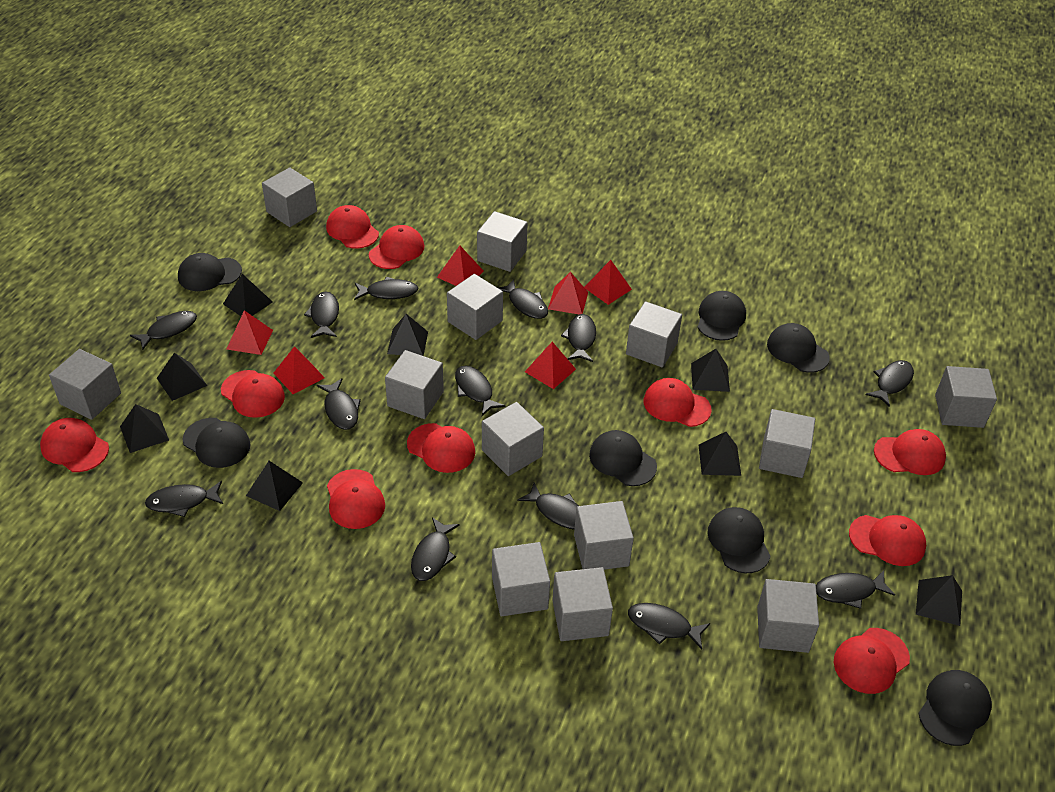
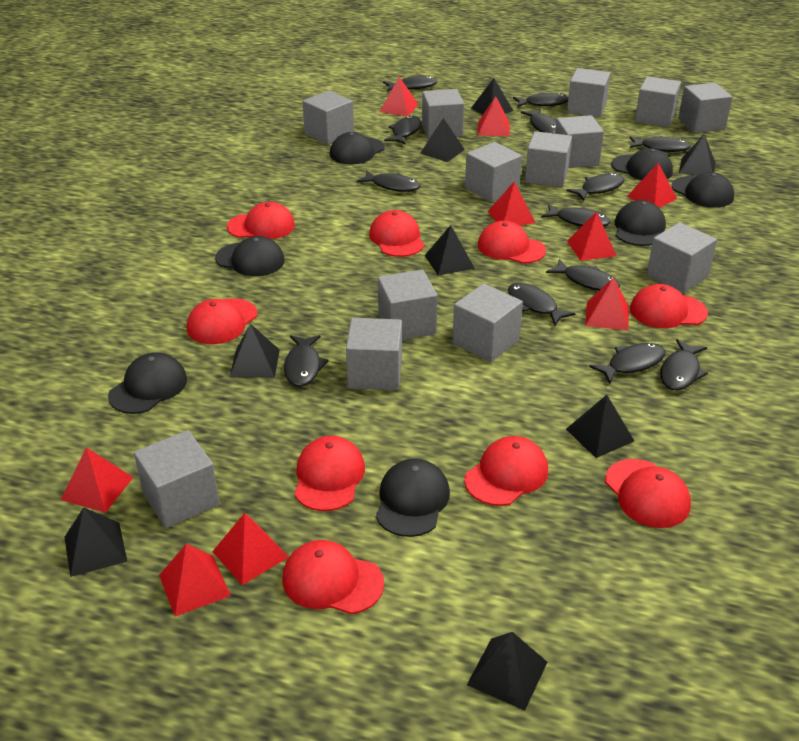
red cap: 10 -> 9
red pyramid: 6 -> 9

